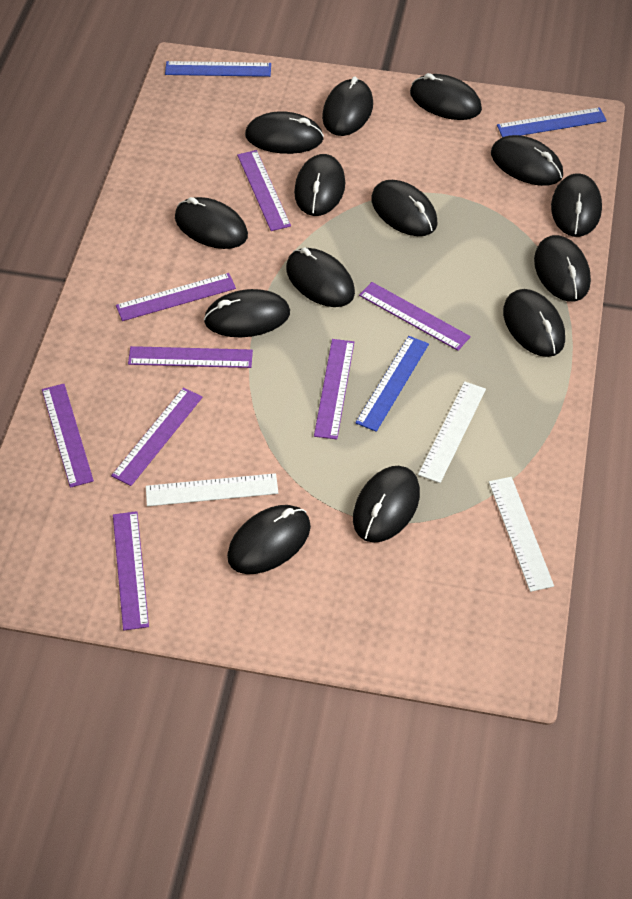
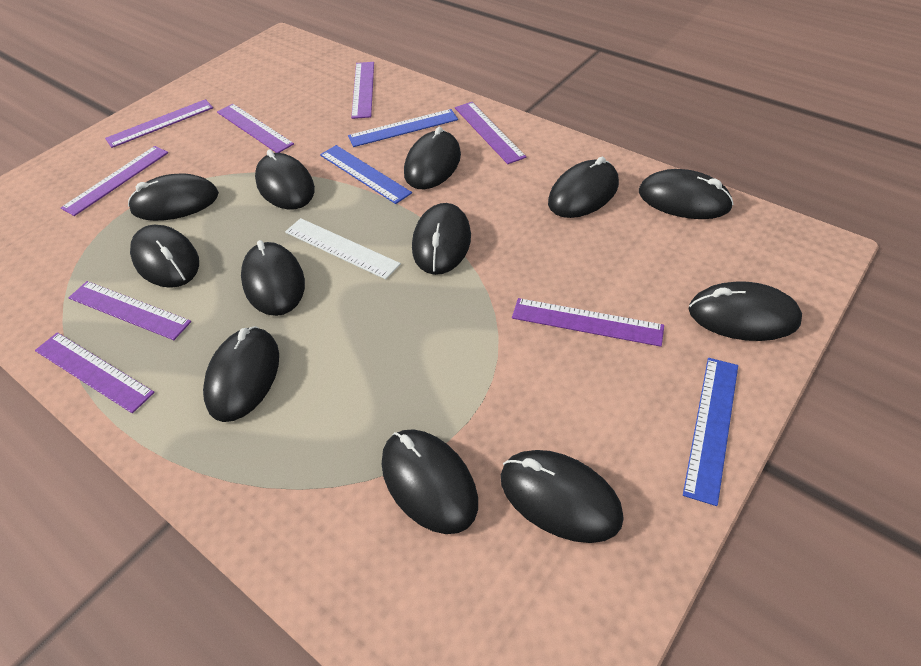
black mouse: 14 -> 12
white ruler: 3 -> 1

